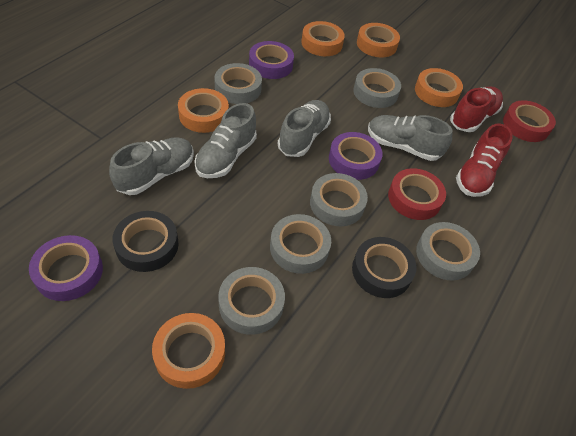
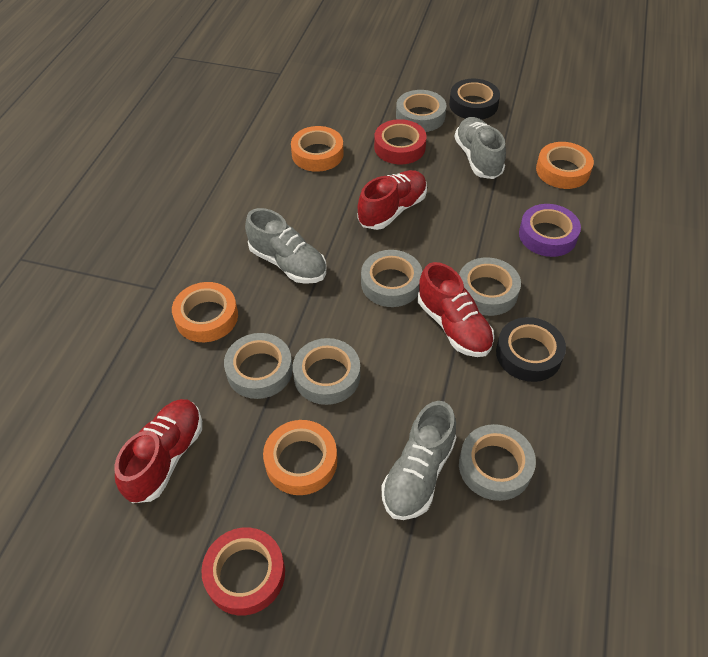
grey shoe: 4 -> 3
orange tape: 5 -> 4
purple tape: 3 -> 1
red shoe: 2 -> 3

